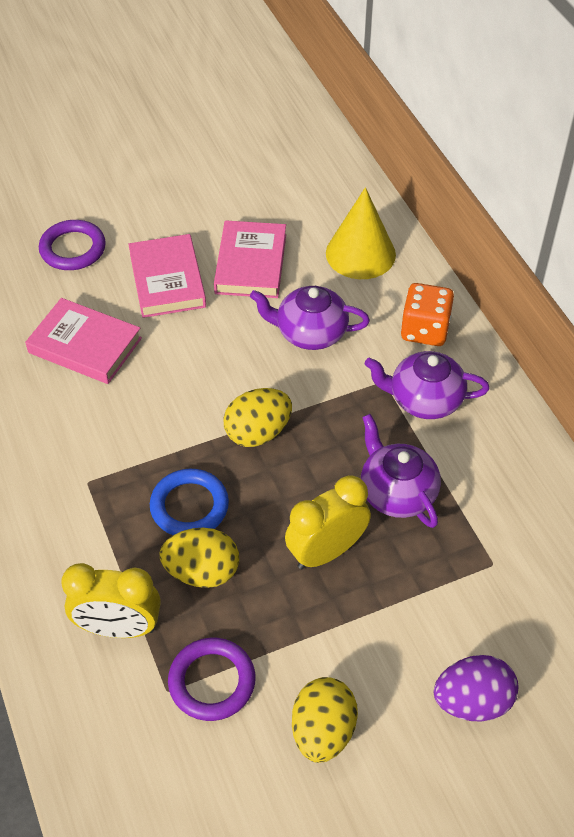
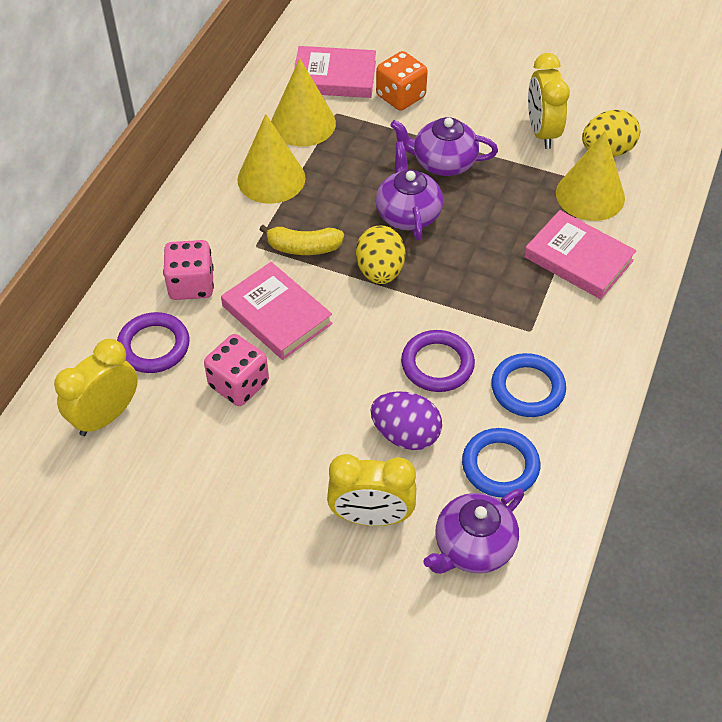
blue ring: 1 -> 2
pink dice: 0 -> 2
yellow banana: 0 -> 1
yellow clock: 2 -> 3
yellow cone: 1 -> 3
yellow egg: 3 -> 2

